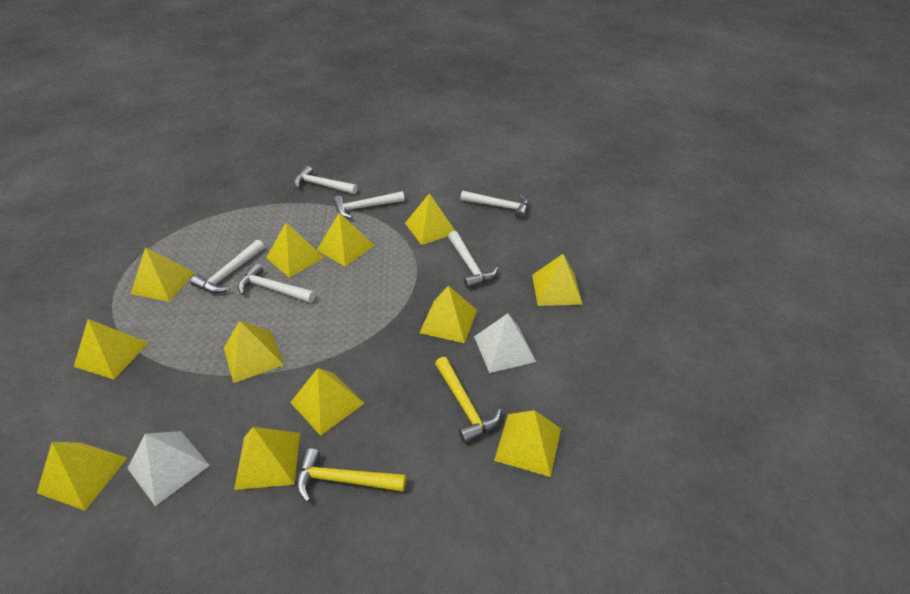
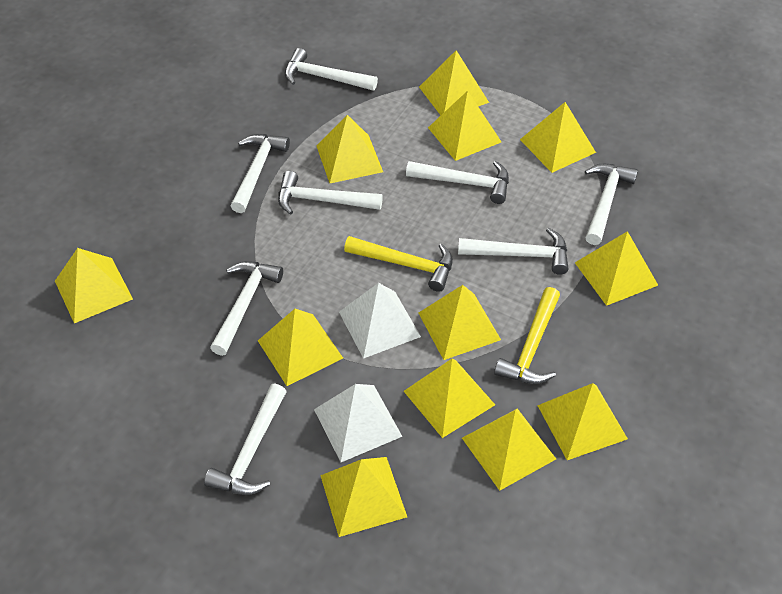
white hammer: 6 -> 8

